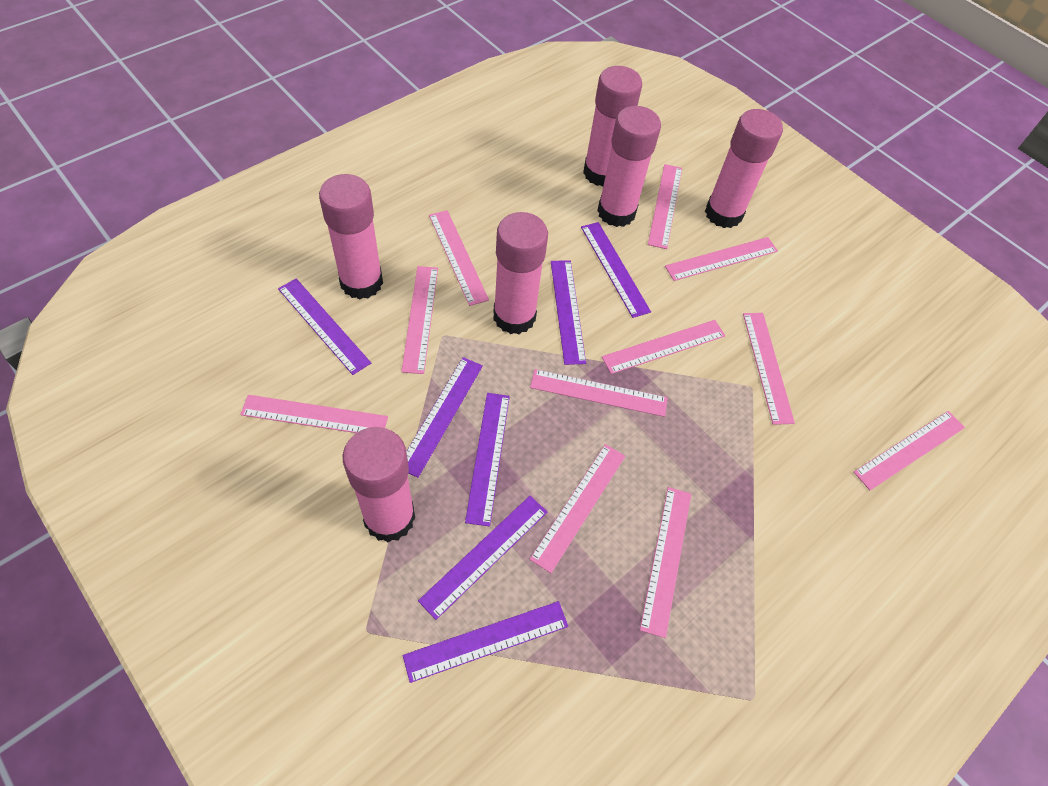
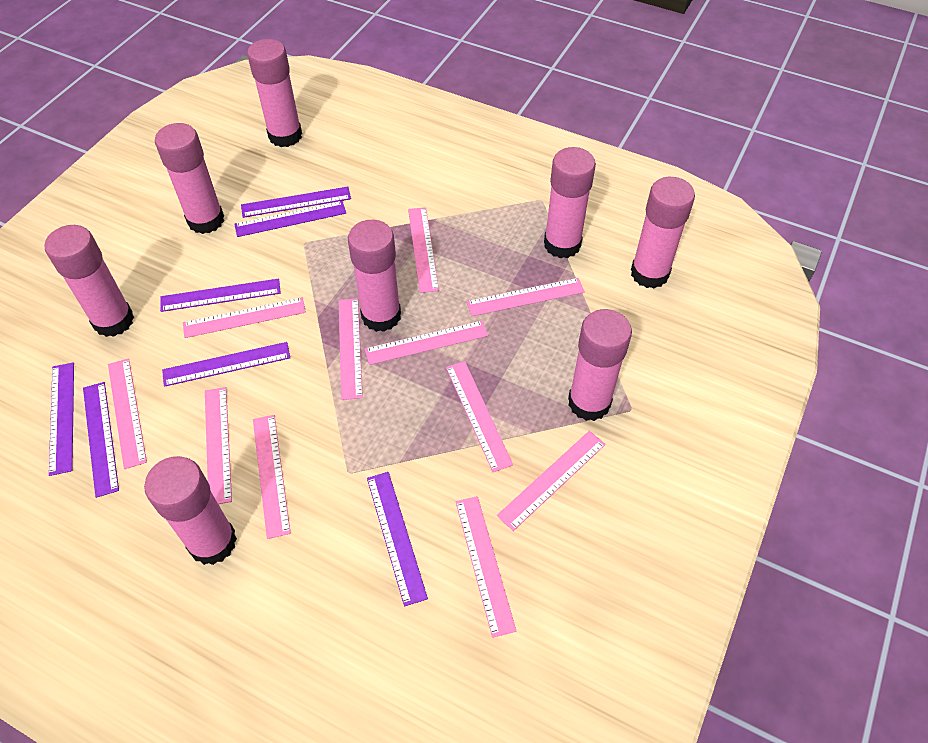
pink glue stick: 6 -> 8

